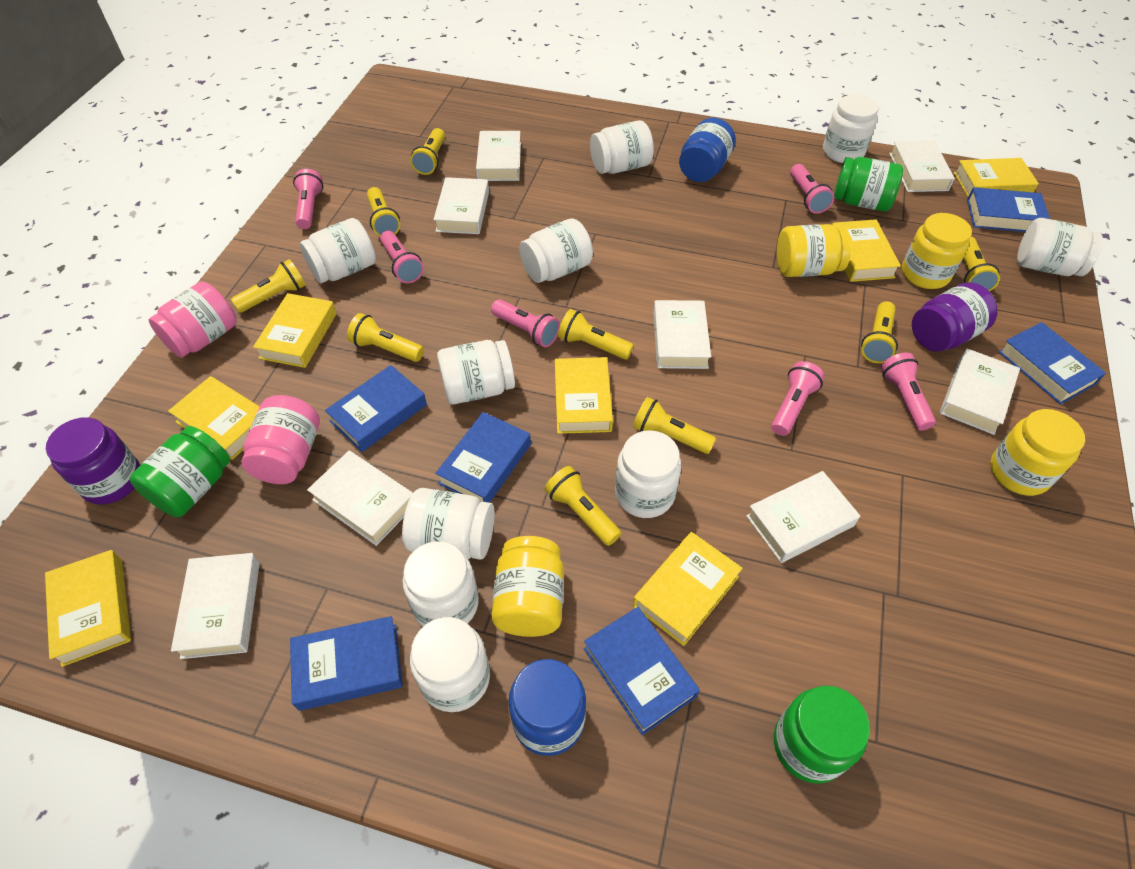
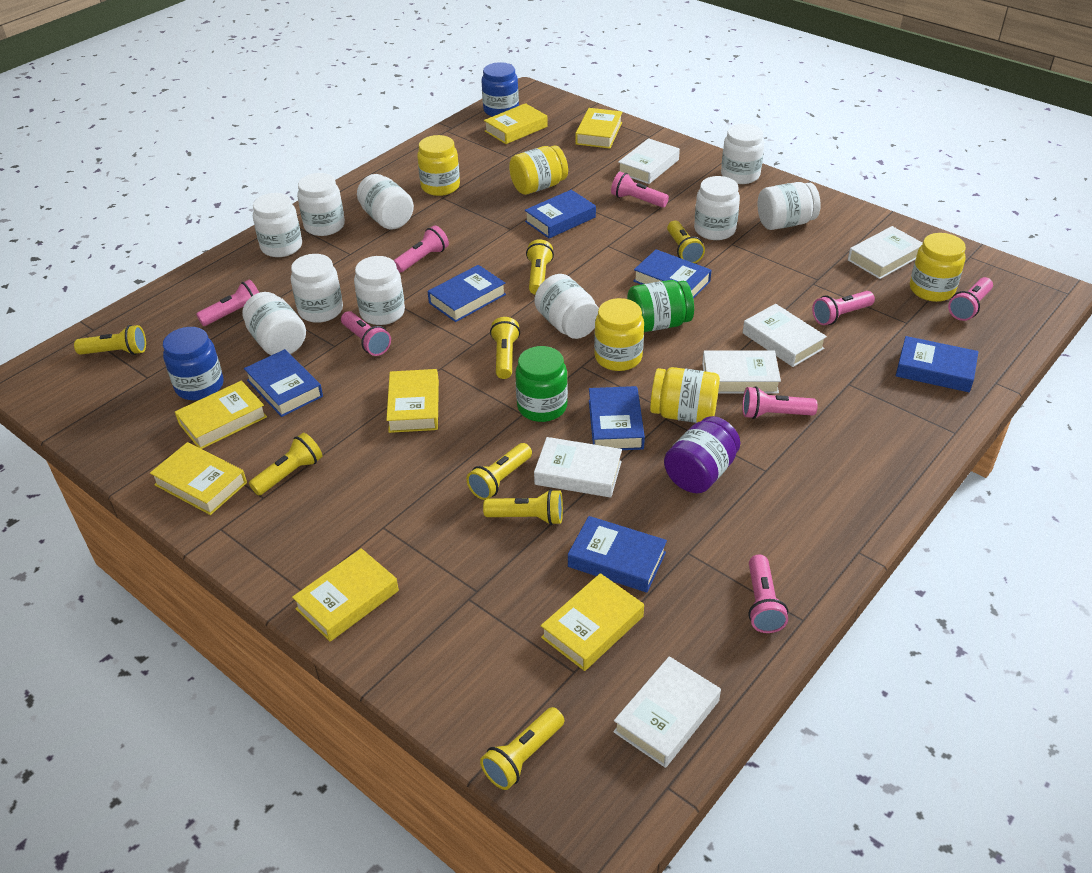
blue book: 6 -> 7
green jar: 3 -> 2
pink flashlight: 6 -> 8
pink jar: 2 -> 0
purple jar: 2 -> 1
white book: 8 -> 6
yellow flashlight: 9 -> 8
yellow jar: 4 -> 5

